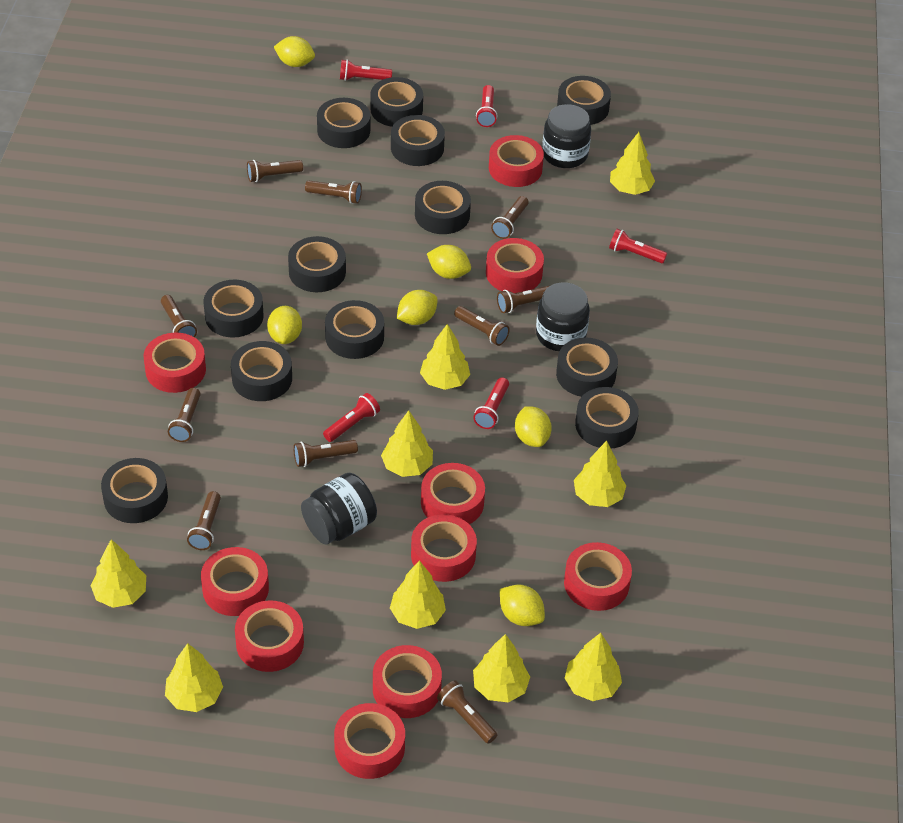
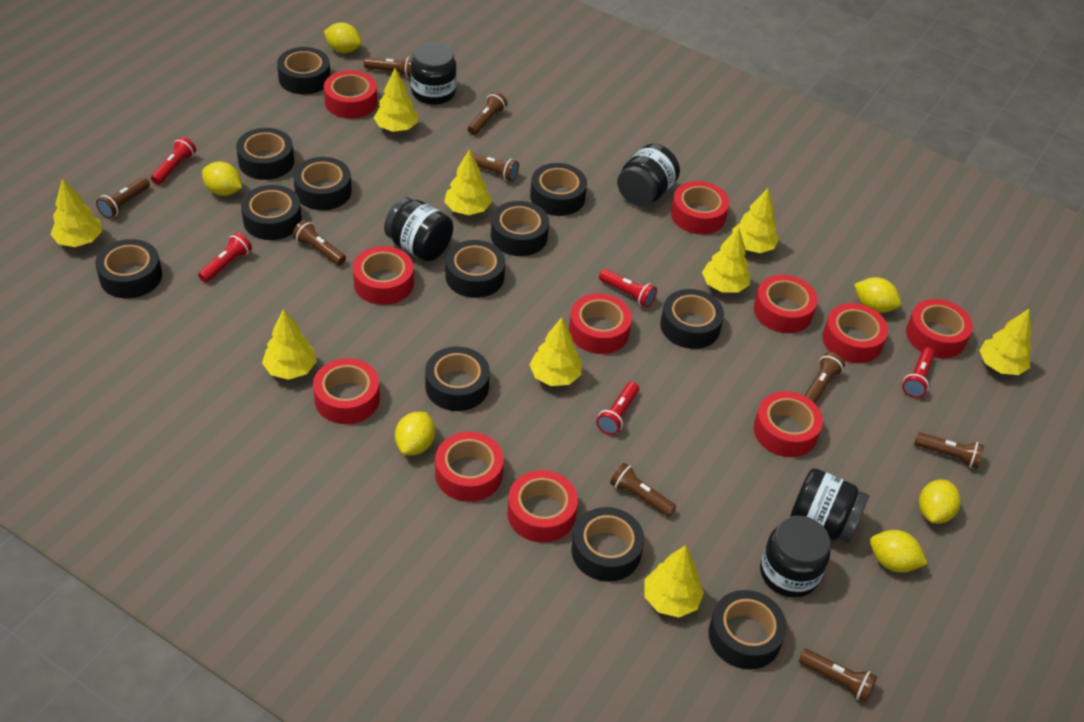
black jar: 3 -> 5
brown flashlight: 10 -> 9
red tape: 10 -> 11

